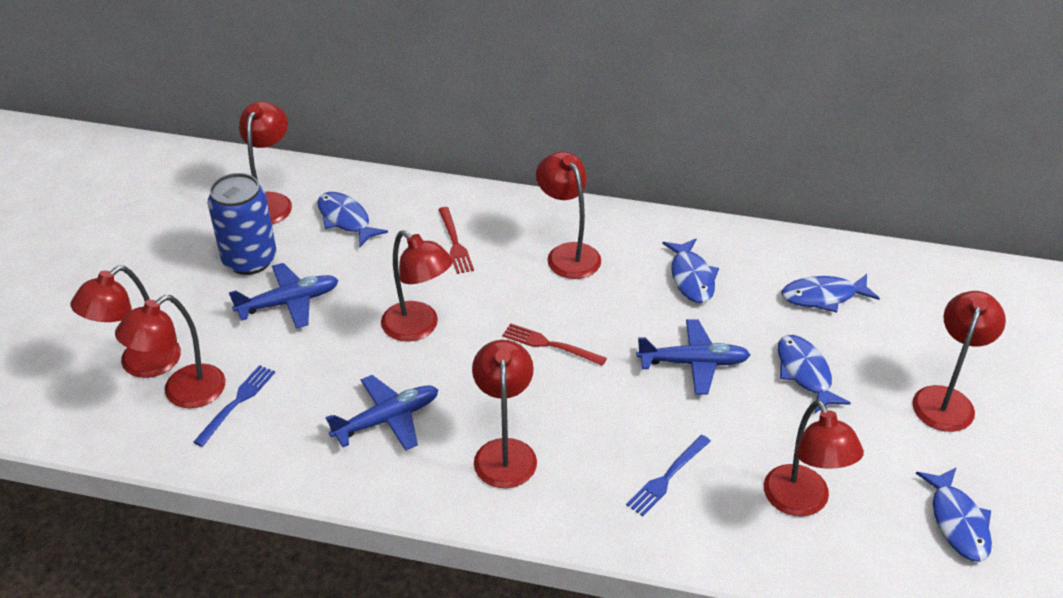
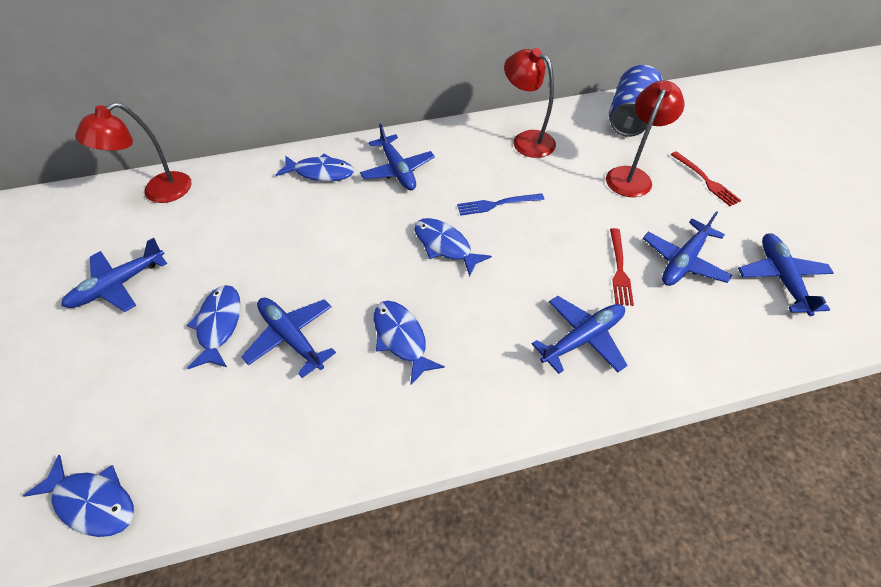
blue fork: 2 -> 1
blue plane: 3 -> 6
red lamp: 8 -> 3

